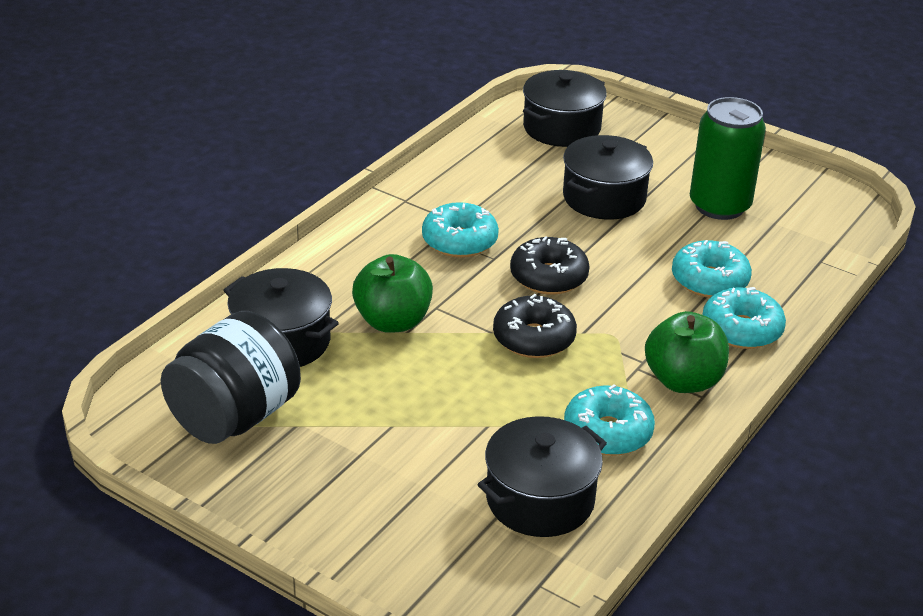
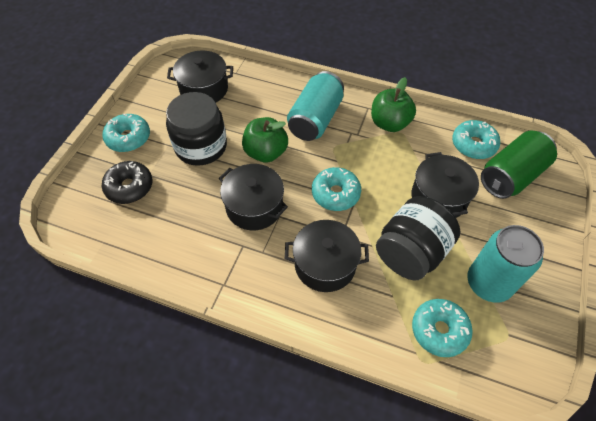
black donut: 2 -> 1
black jar: 1 -> 2
turquoise can: 0 -> 2

